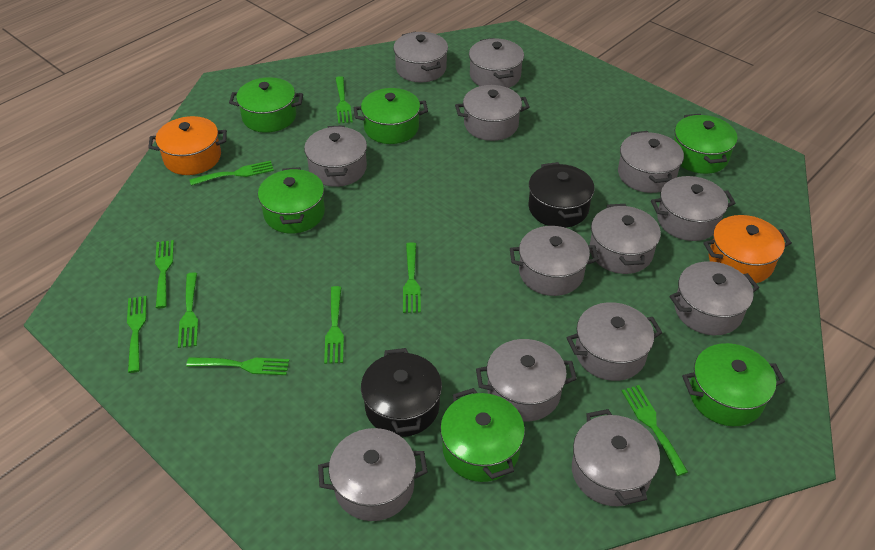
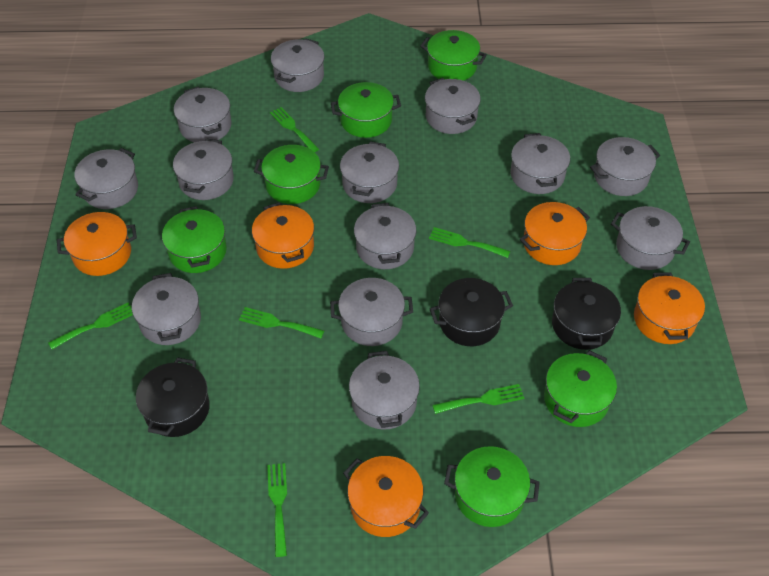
black pot: 2 -> 3
green fork: 9 -> 6
orange pot: 2 -> 5

